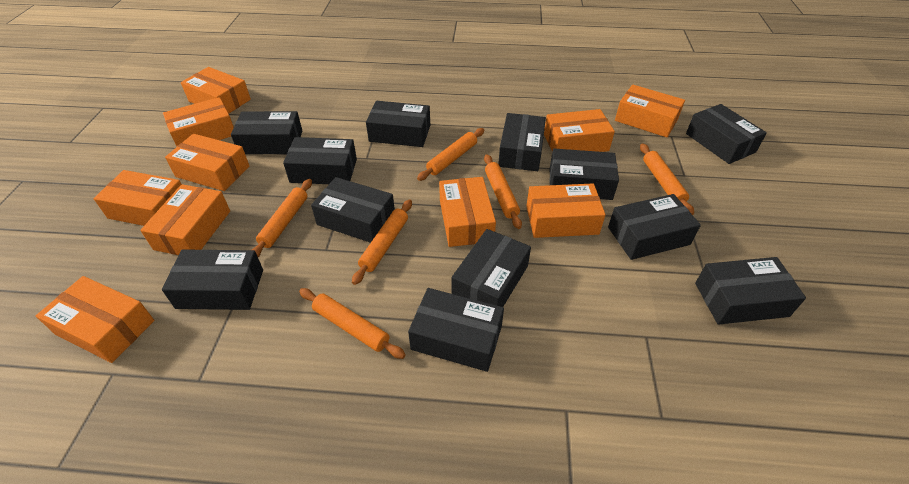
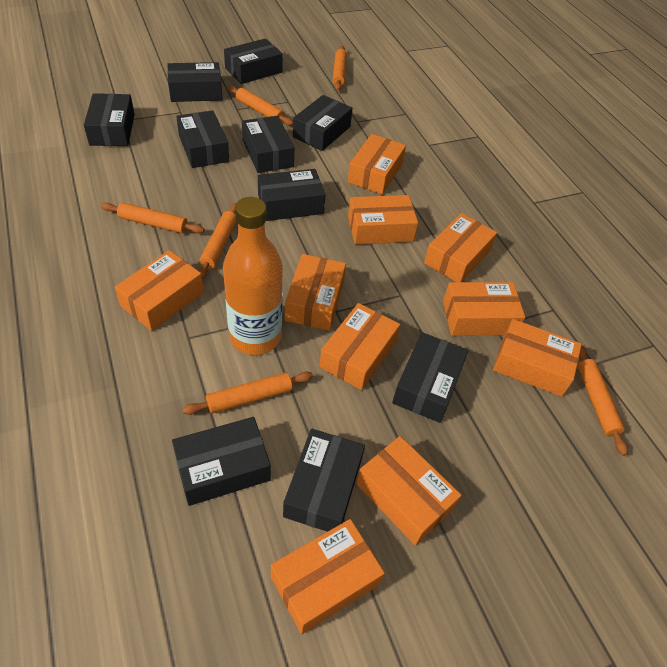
black box: 12 -> 10
orange bottle: 0 -> 1

